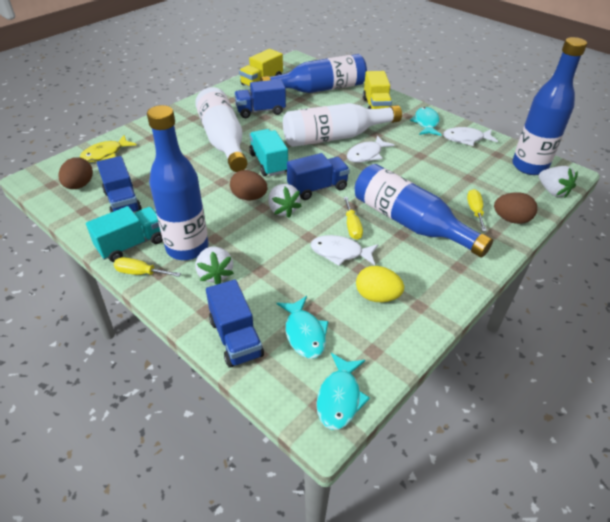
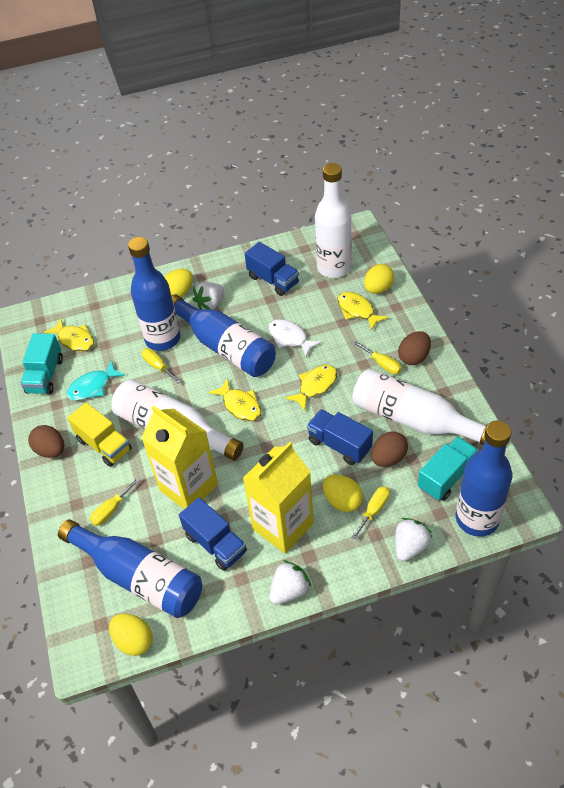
blue truck: 4 -> 3
turquoise fish: 3 -> 1
white bottle: 2 -> 3
white fish: 3 -> 1
yellow carton: 0 -> 2
yellow egg: 1 -> 4
yellow fish: 1 -> 4
yellow screwdriver: 3 -> 4
yellow truck: 2 -> 1

